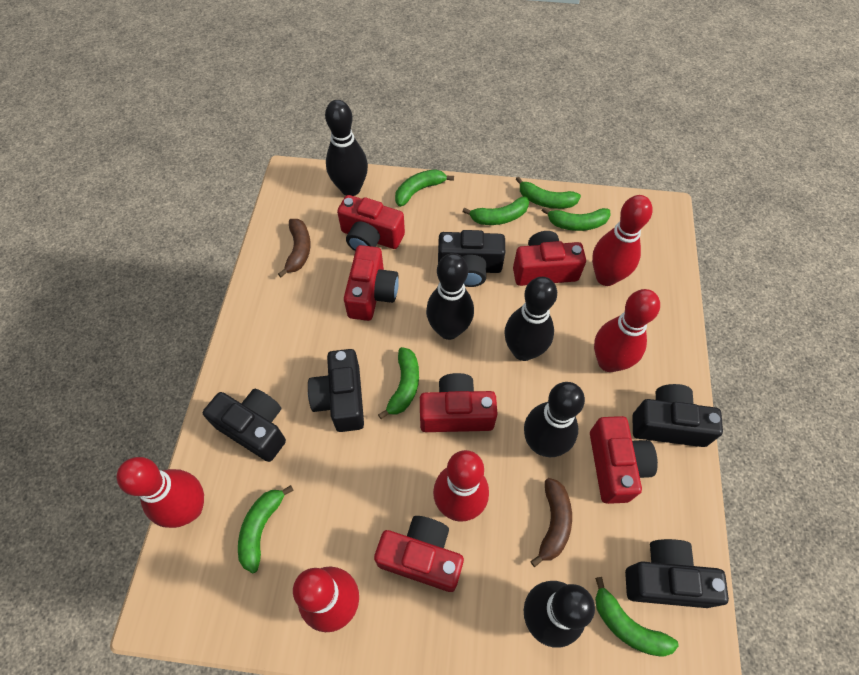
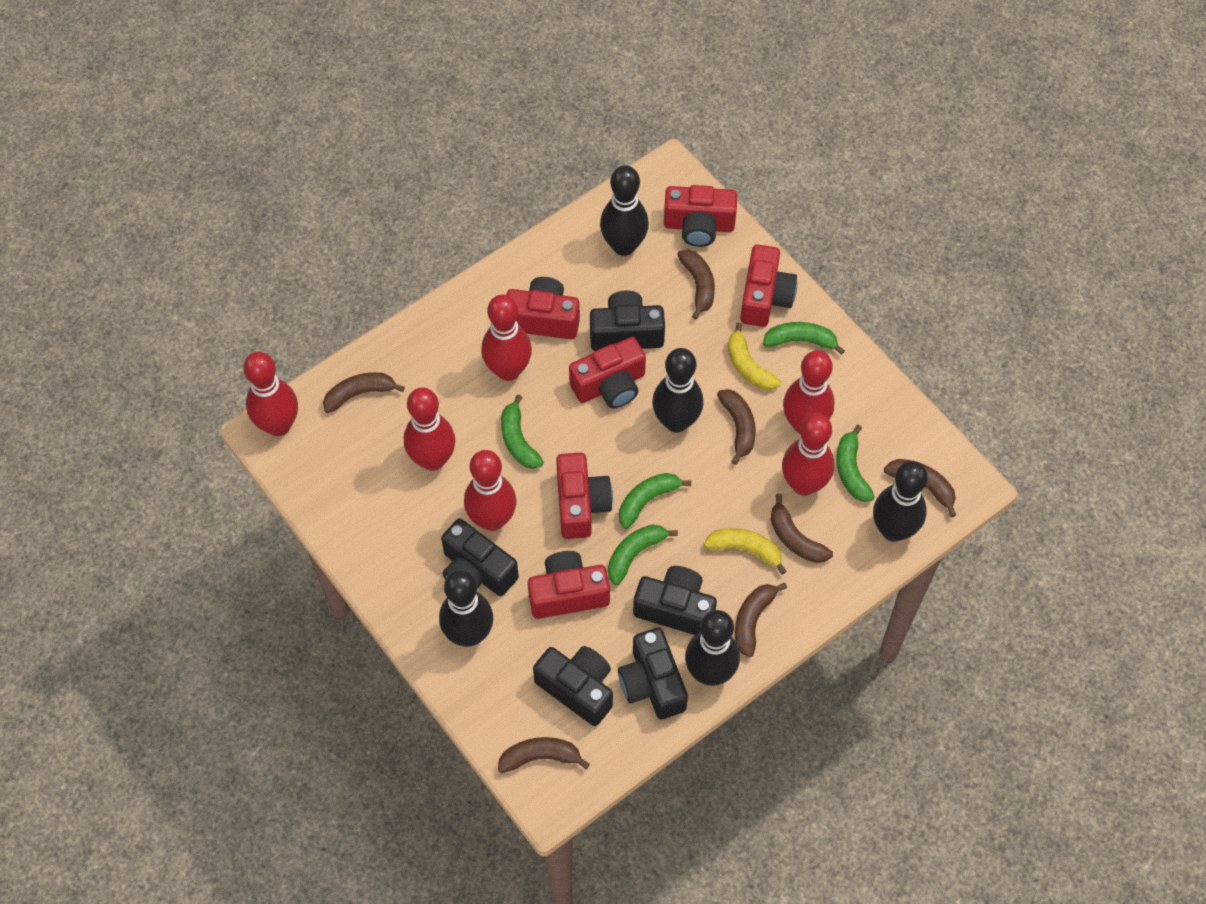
brown banana: 2 -> 7
green banana: 7 -> 5
red bowling pin: 5 -> 6
yellow banana: 0 -> 2

